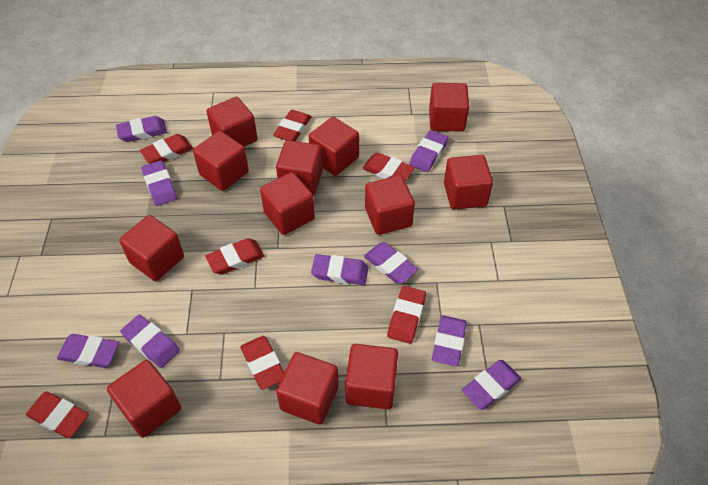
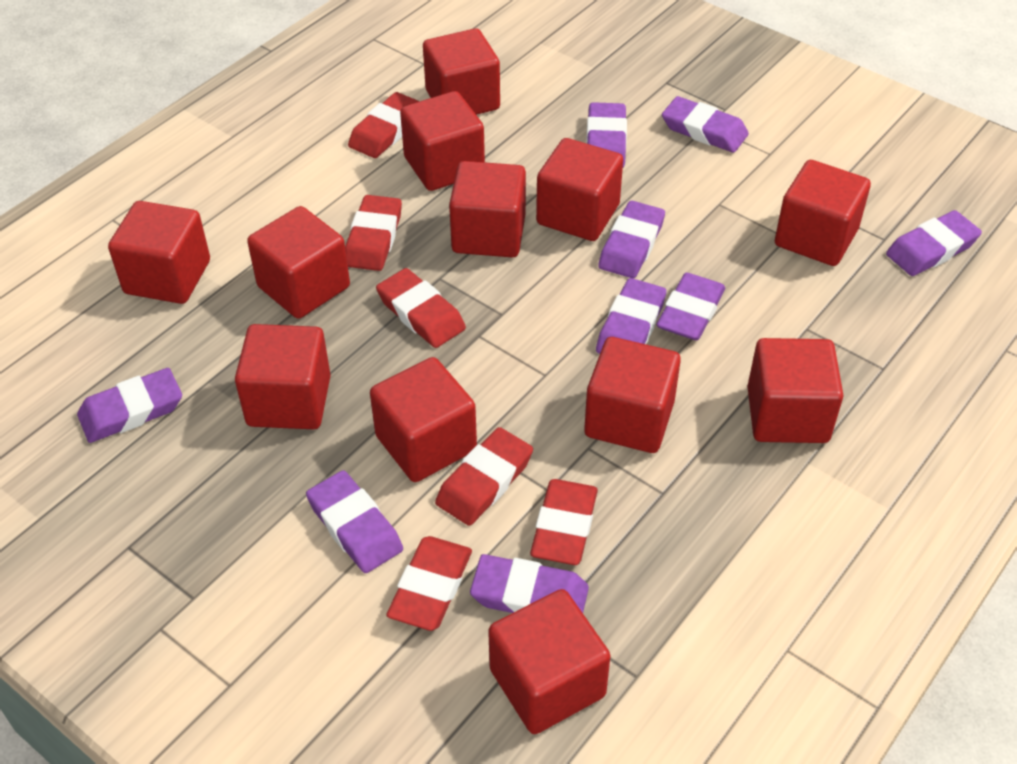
red eraser: 7 -> 6

